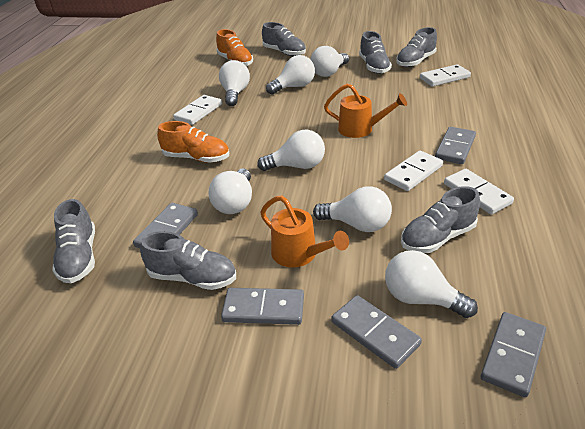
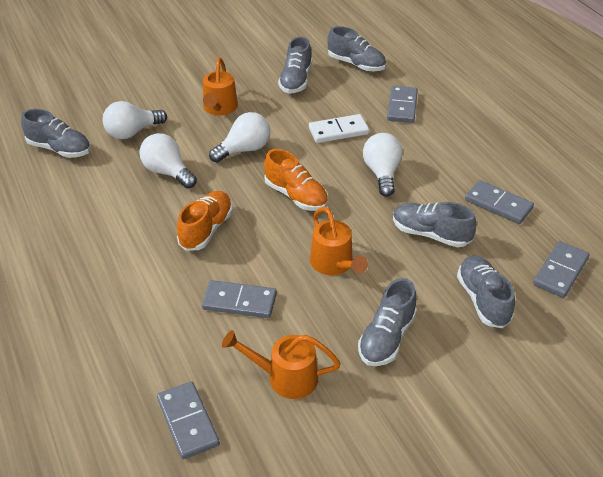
orange watering can: 2 -> 3
white domino: 4 -> 1
white light bulb: 7 -> 4

